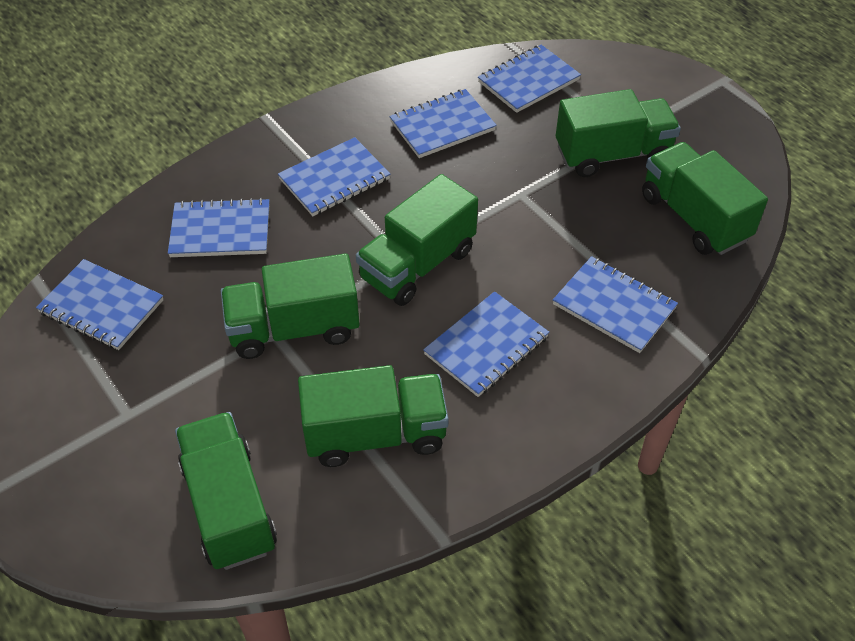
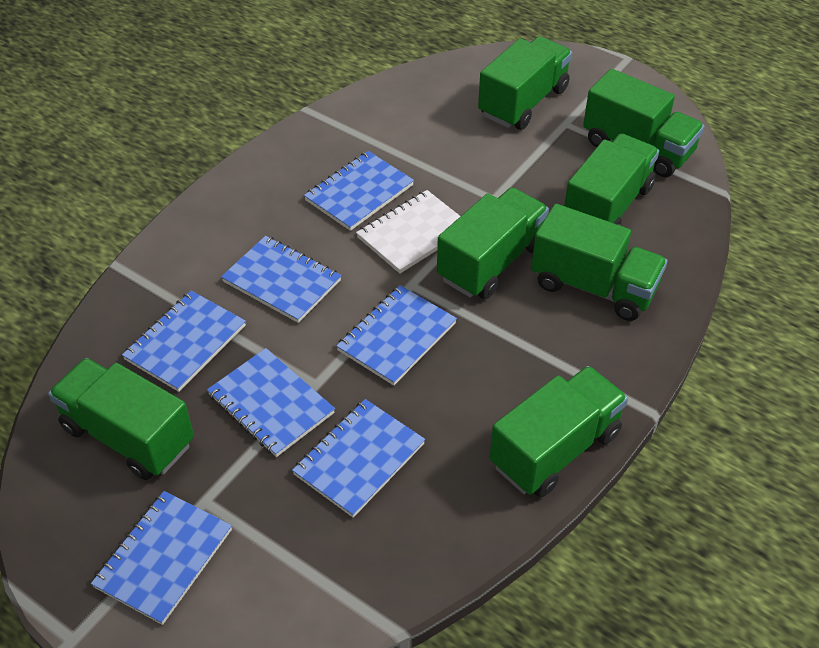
green truck: 6 -> 7
white notebook: 0 -> 1

